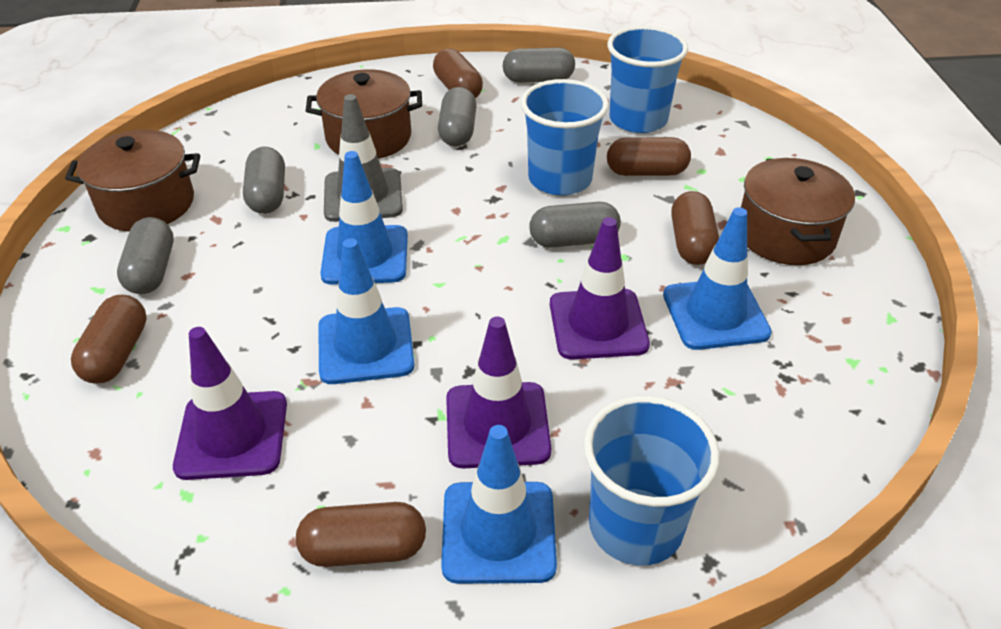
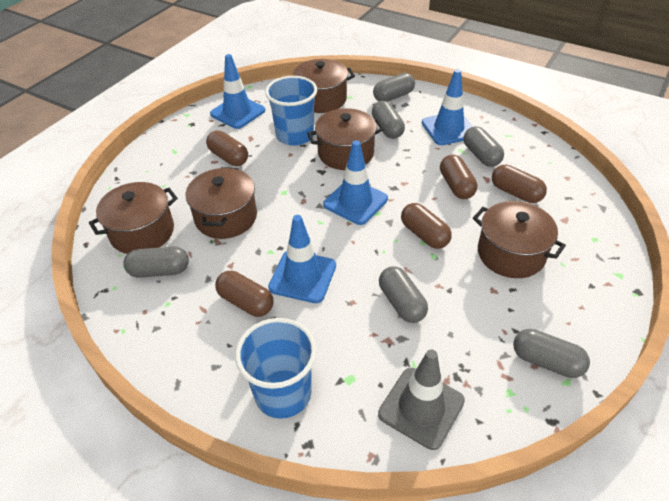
blue cup: 3 -> 2
brown pot: 3 -> 5
grey capsule: 5 -> 6
purple traffic cone: 3 -> 0

